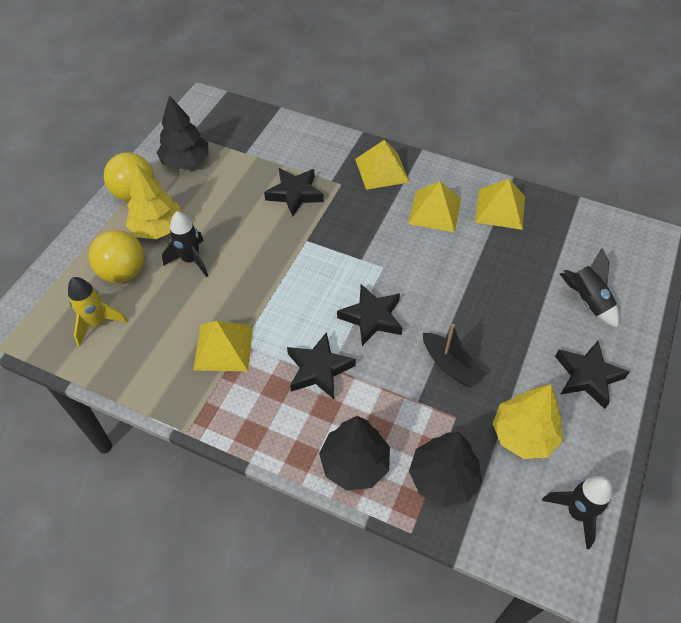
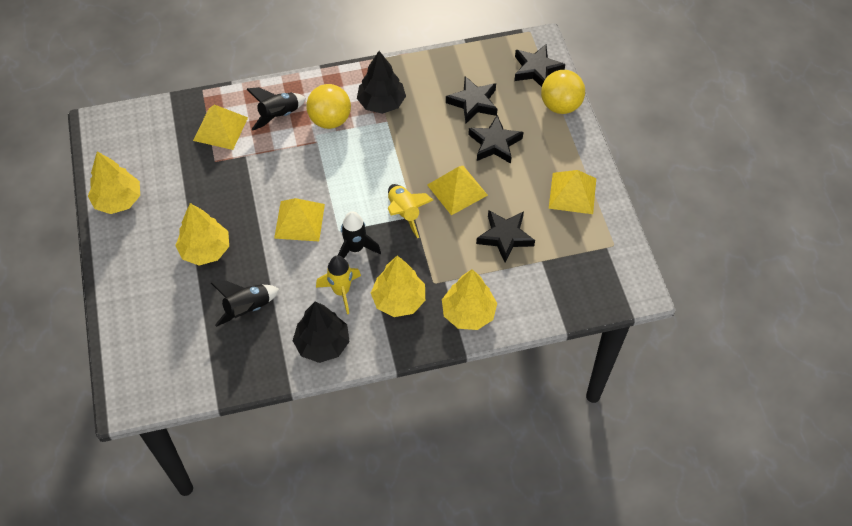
black boat: 1 -> 0
black tree: 3 -> 2
yellow rocket: 1 -> 2
yellow tree: 2 -> 4

